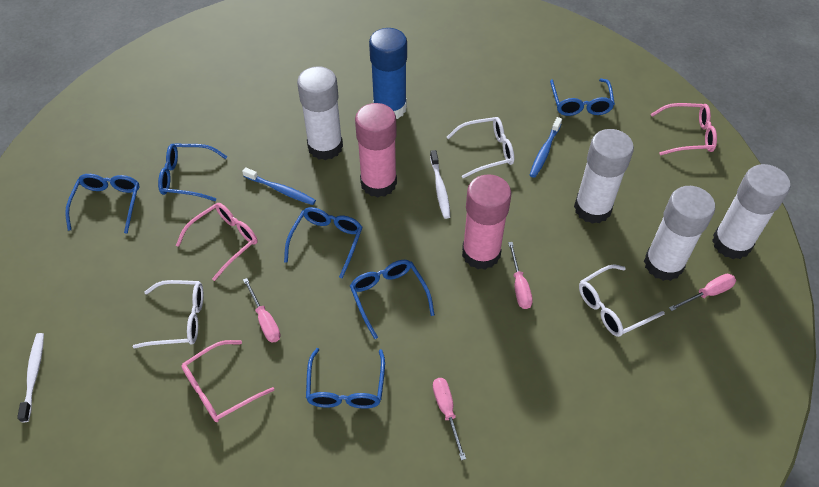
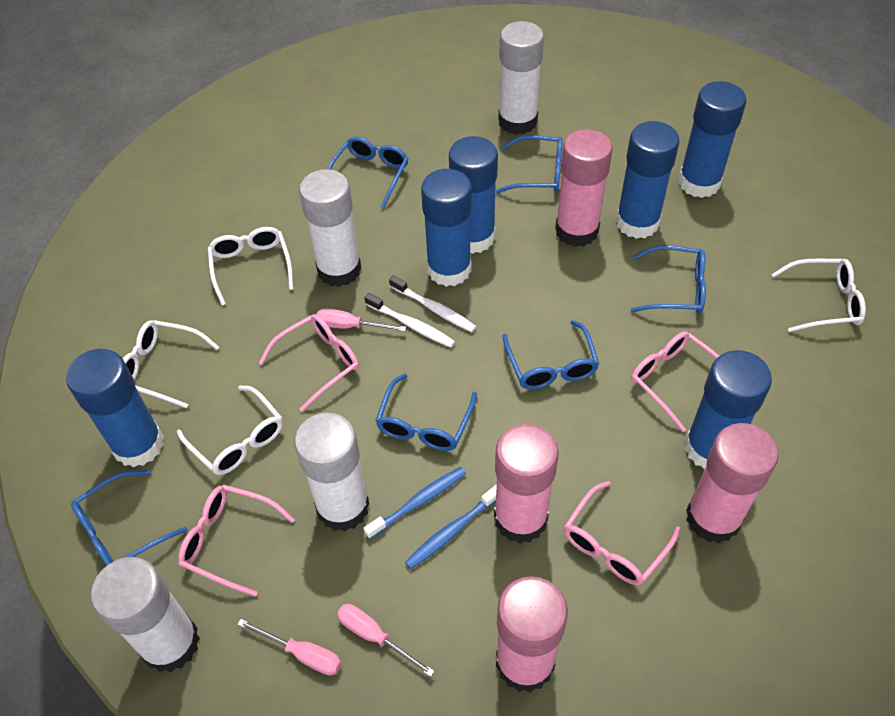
blue glue stick: 1 -> 6
pink glasses: 3 -> 4
pink glue stick: 2 -> 4
pink screwdriver: 4 -> 3
white glasses: 3 -> 4

